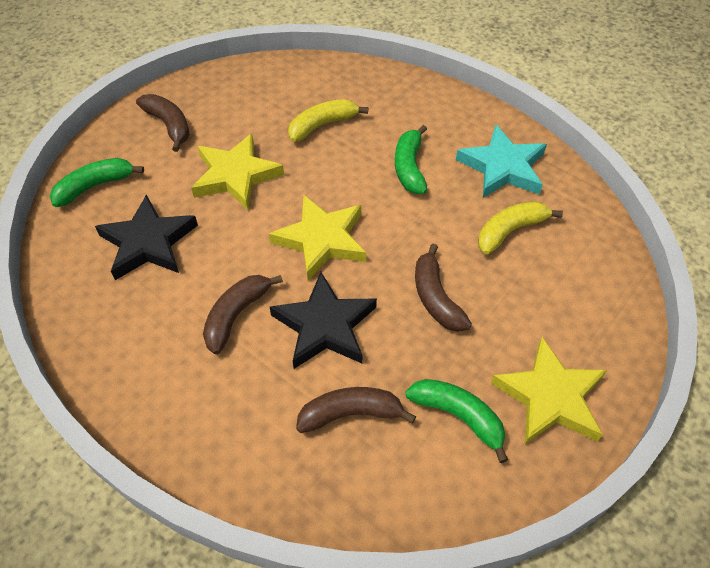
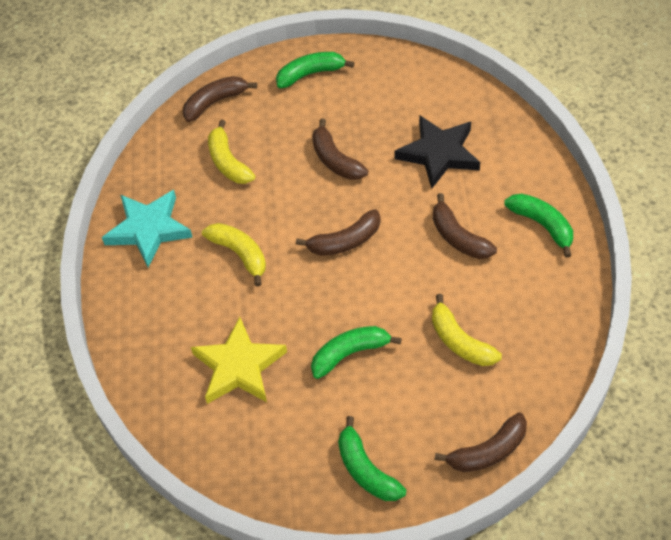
black star: 2 -> 1
brown banana: 4 -> 5
green banana: 3 -> 4
yellow banana: 2 -> 3
yellow star: 3 -> 1

